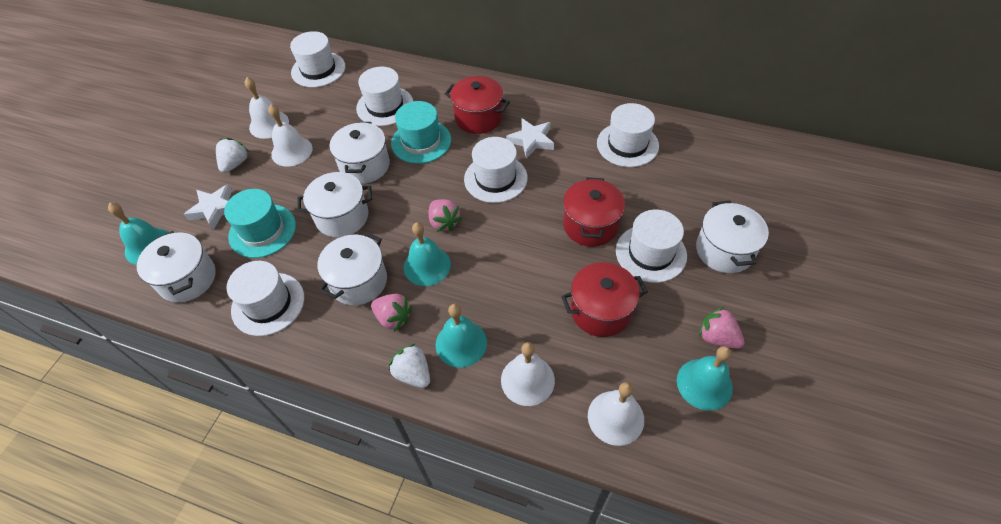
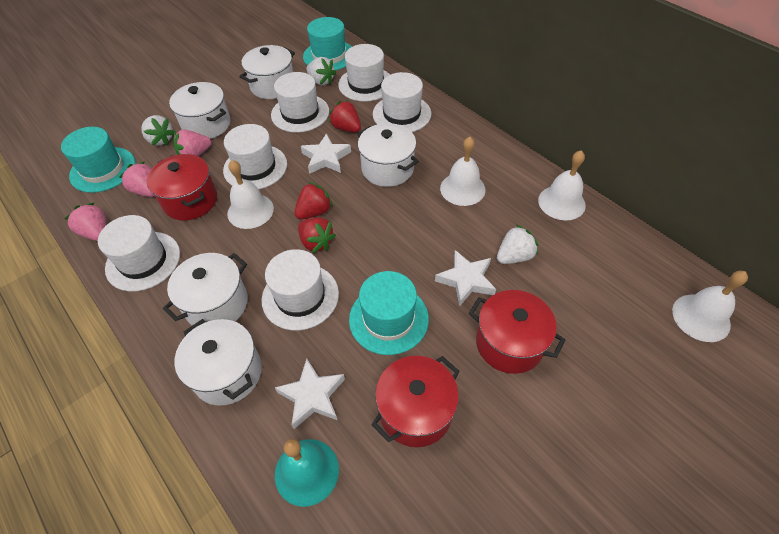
red strawberry: 0 -> 3
turquoise bell: 4 -> 1
turquoise hat: 2 -> 3
white star: 2 -> 3
white strawberry: 2 -> 3

